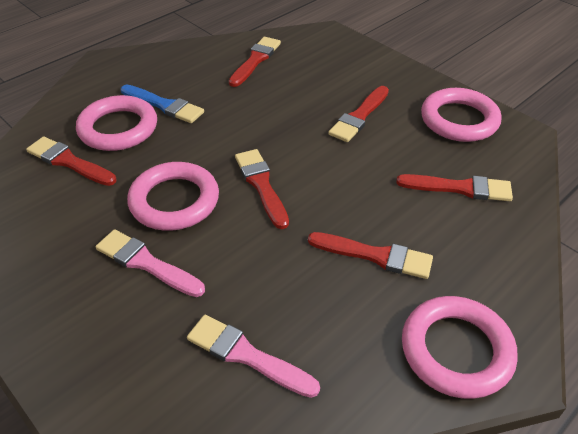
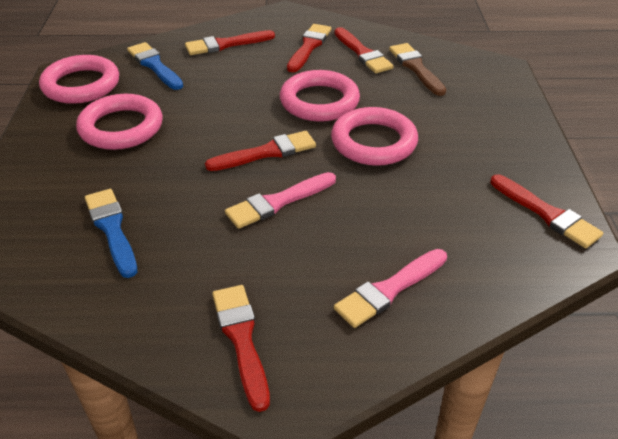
blue brush: 1 -> 2
brown brush: 0 -> 1

